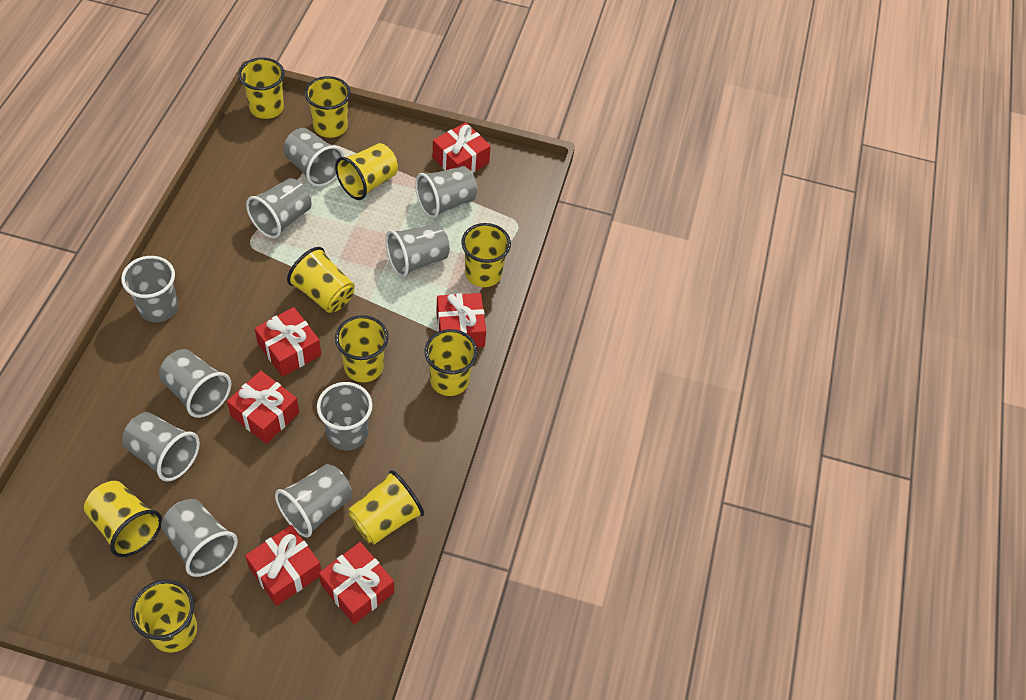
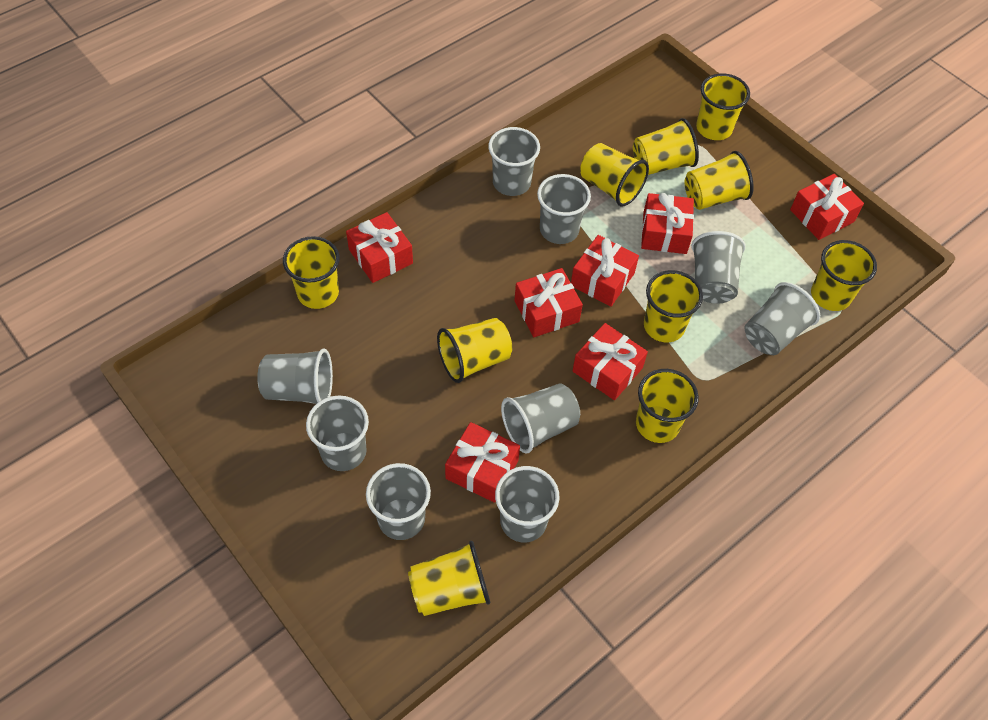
grey cup: 10 -> 9
red gift: 6 -> 7

